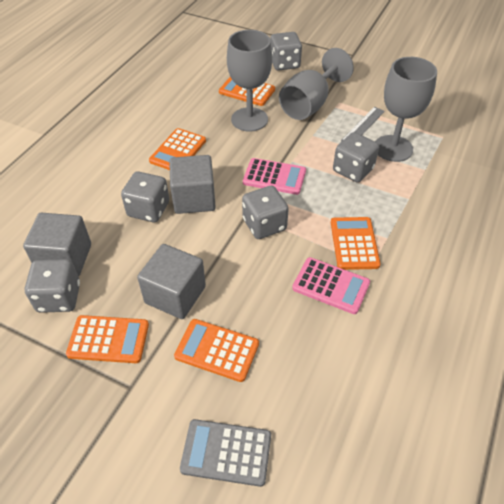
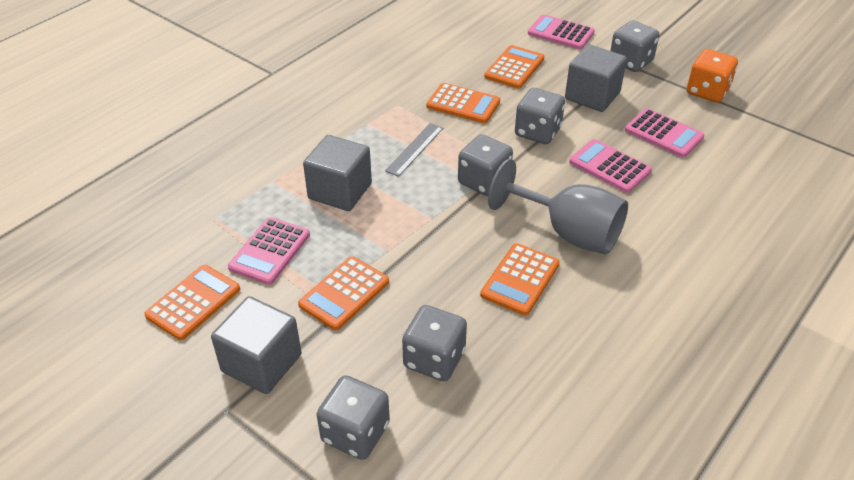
grey calculator: 1 -> 0
grey goblet: 3 -> 1
orange dice: 0 -> 1
pink calculator: 2 -> 4

